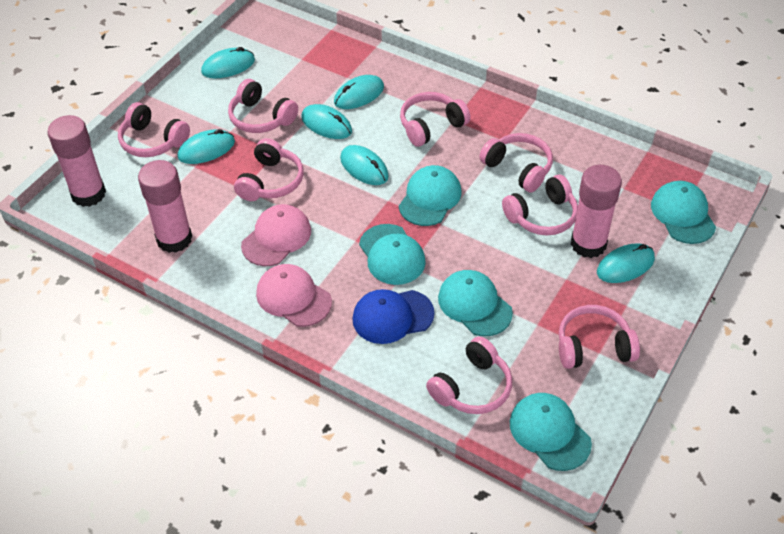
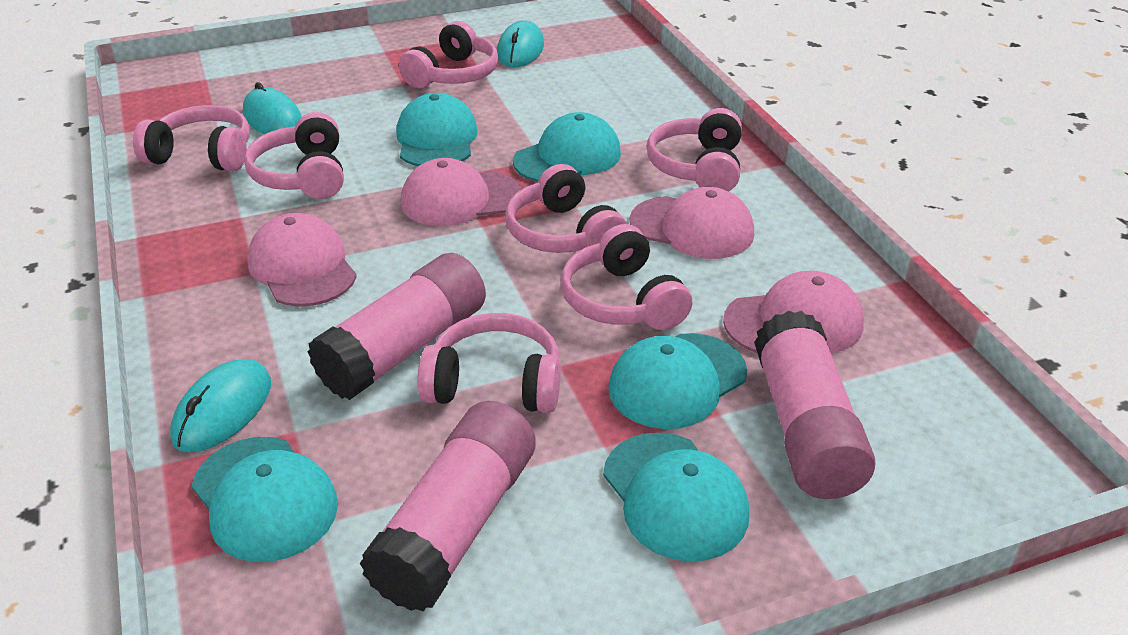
blue cap: 1 -> 0
pink cap: 2 -> 4
pink headphones: 8 -> 7
turquoise mouse: 6 -> 3

